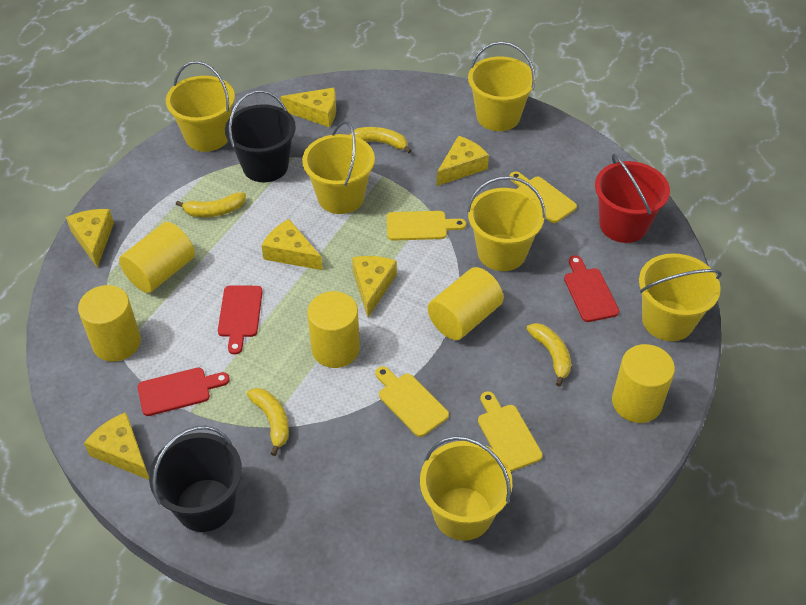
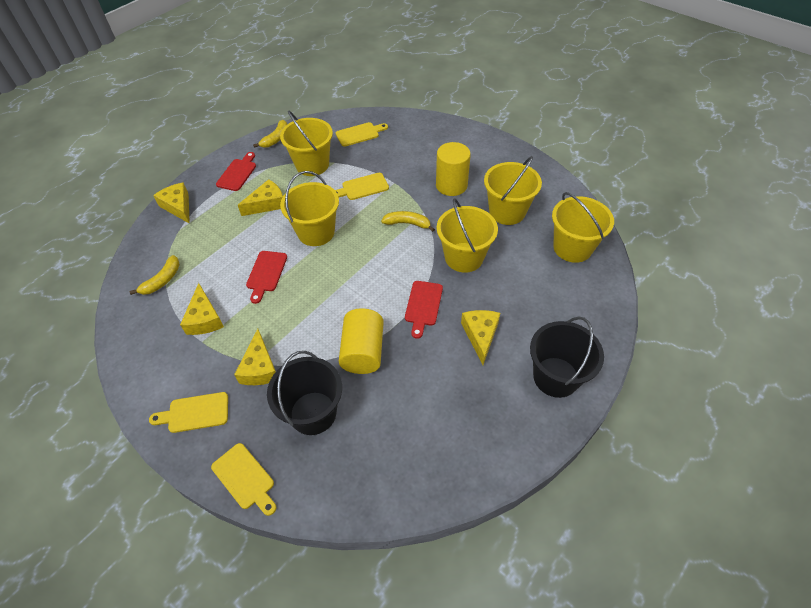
red bucket: 1 -> 0
yellow banana: 4 -> 3
yellow bucket: 6 -> 5
yellow cheese: 6 -> 5
yellow cylinder: 5 -> 2

